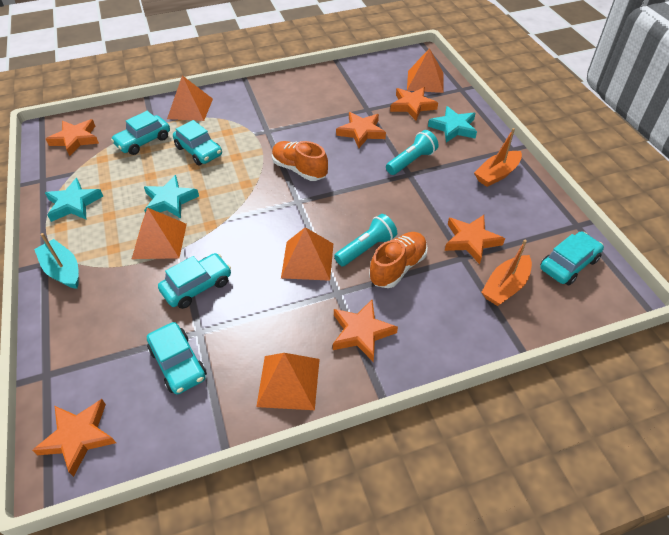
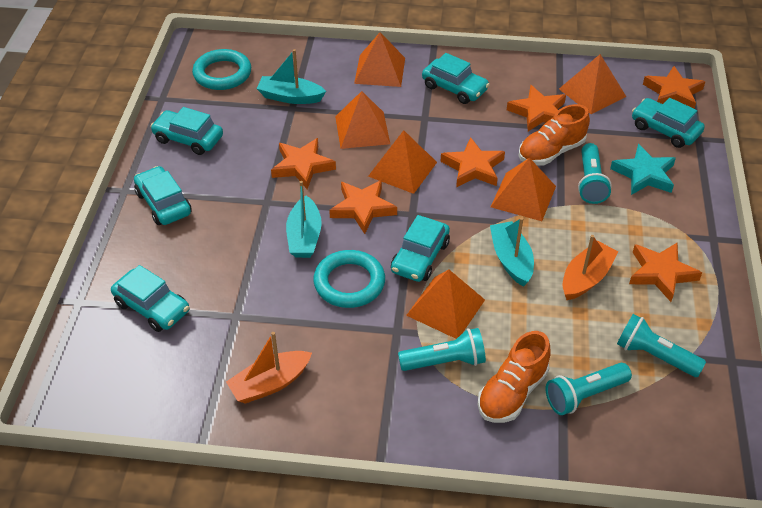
orange pyramid: 5 -> 6
turquoise boat: 1 -> 3
turquoise car: 5 -> 6
turquoise flashlight: 2 -> 4
turquoise ring: 0 -> 2
turquoise star: 3 -> 1

